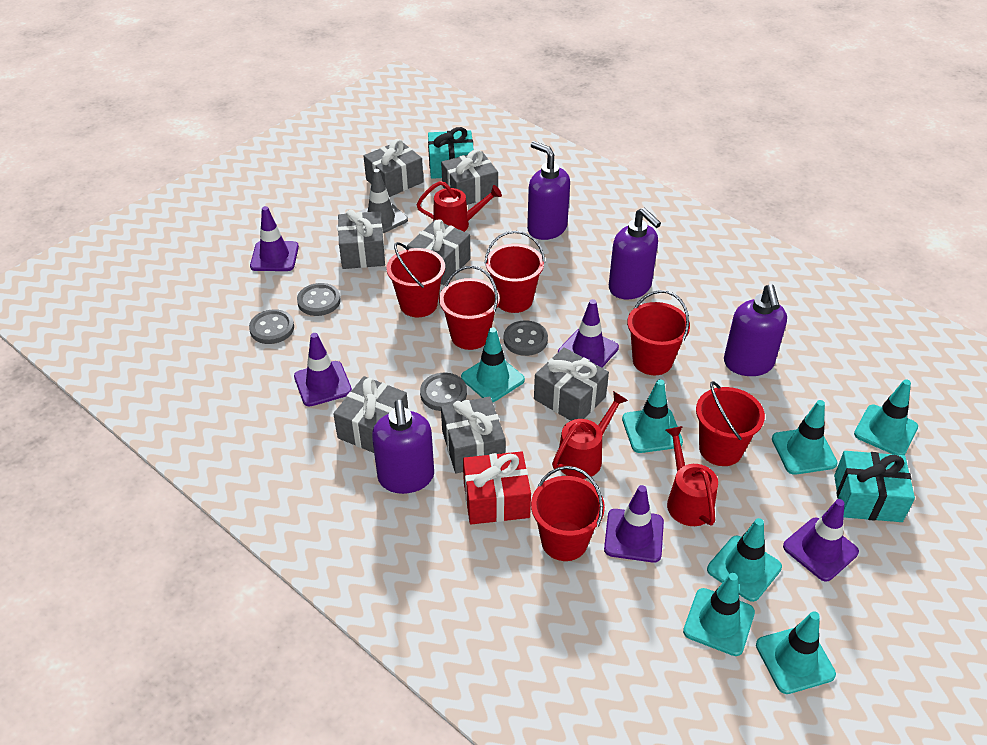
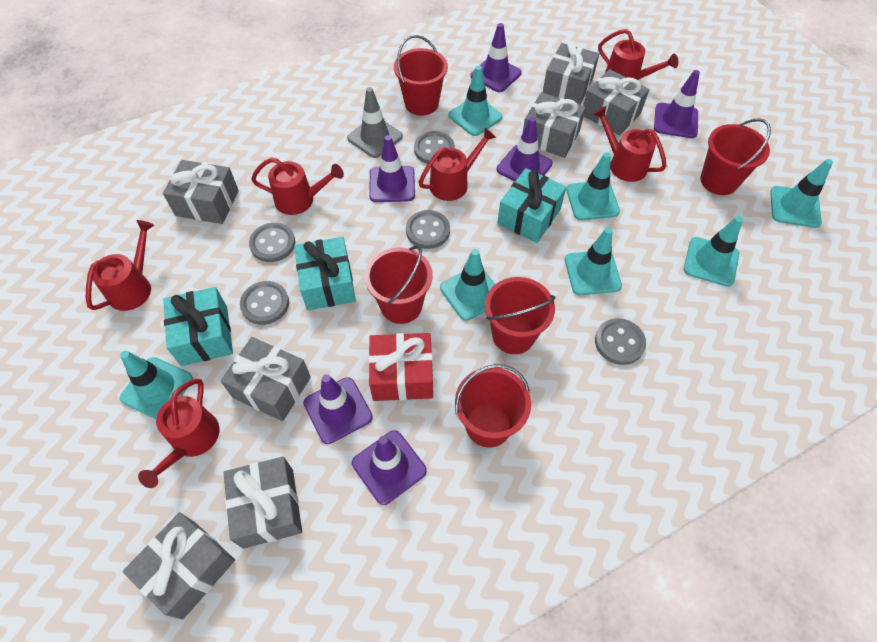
grey button: 4 -> 5
purple soap dispenser: 4 -> 0
purple traffic cone: 5 -> 6
red bucket: 6 -> 5
red watering can: 3 -> 6
turquoise gift: 2 -> 3

